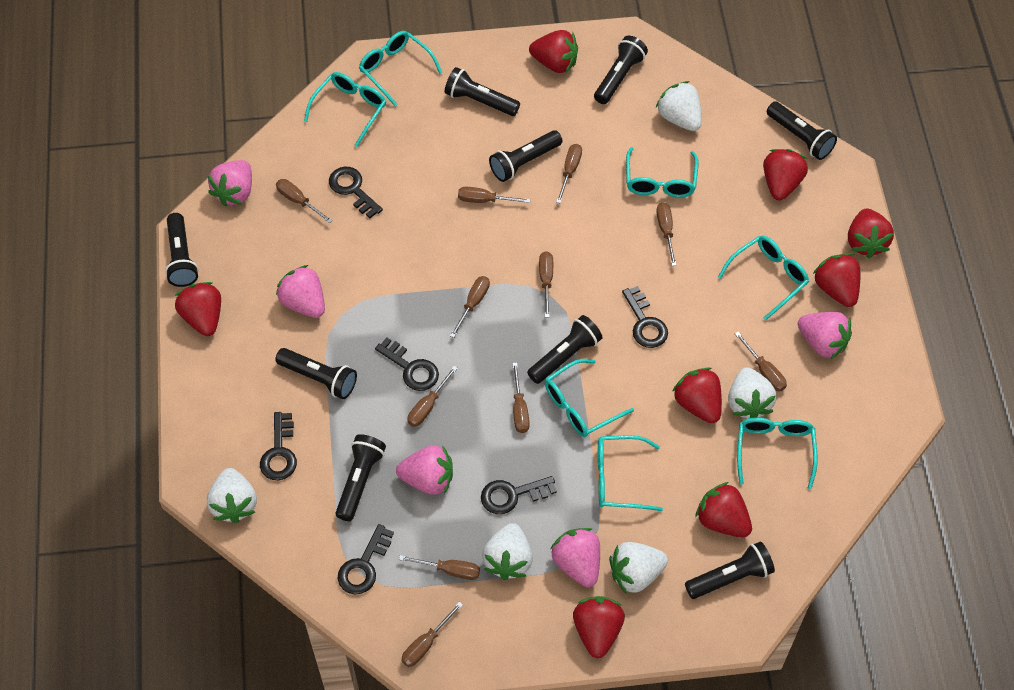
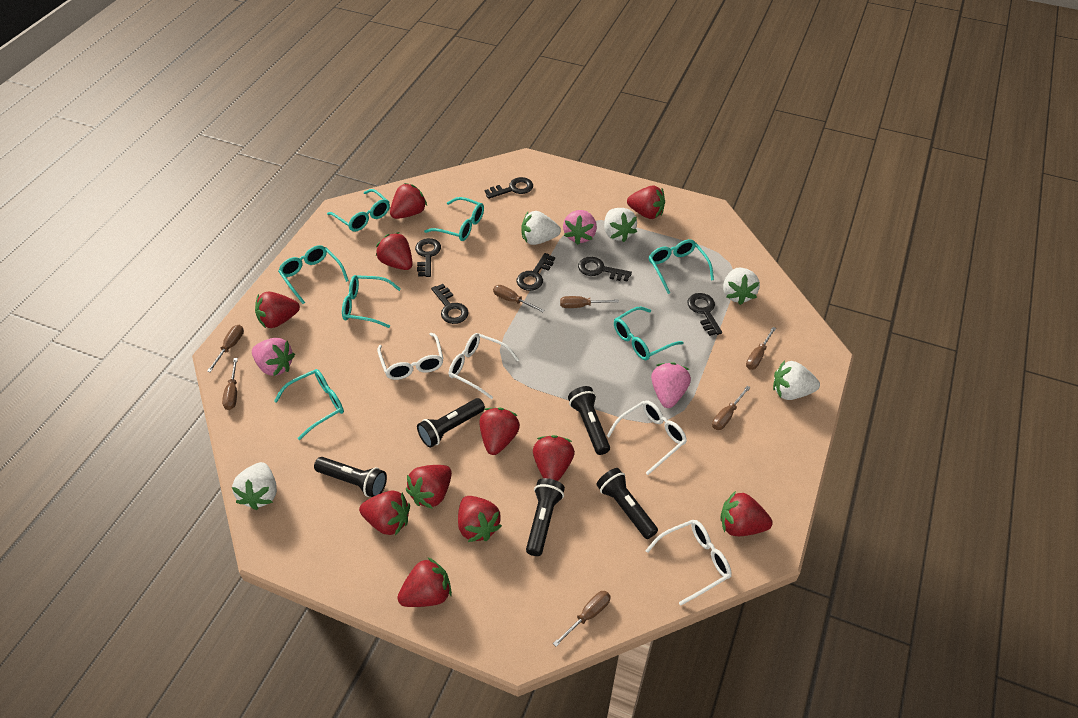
black flashlight: 9 -> 5
brown screwdriver: 11 -> 7
pink strawberry: 5 -> 3
red strawberry: 8 -> 11
white glasses: 0 -> 4

